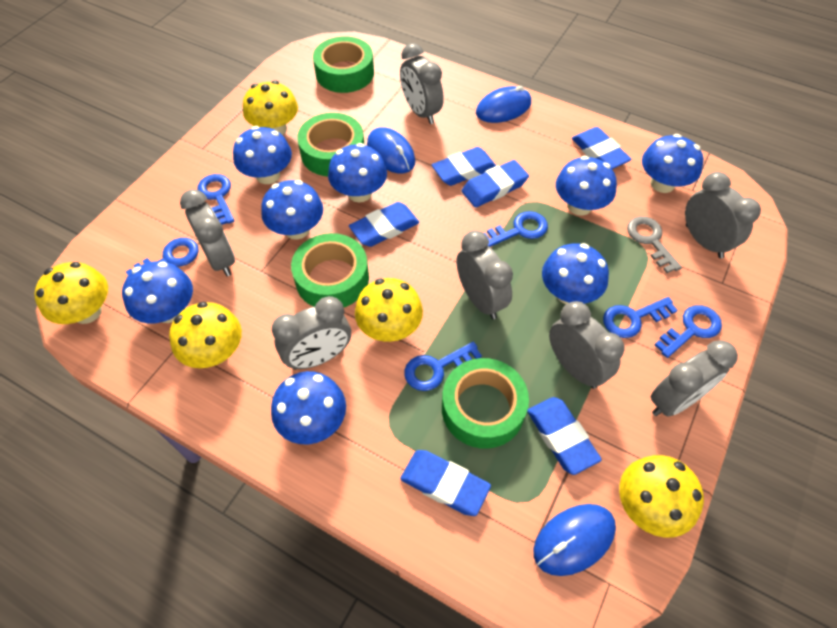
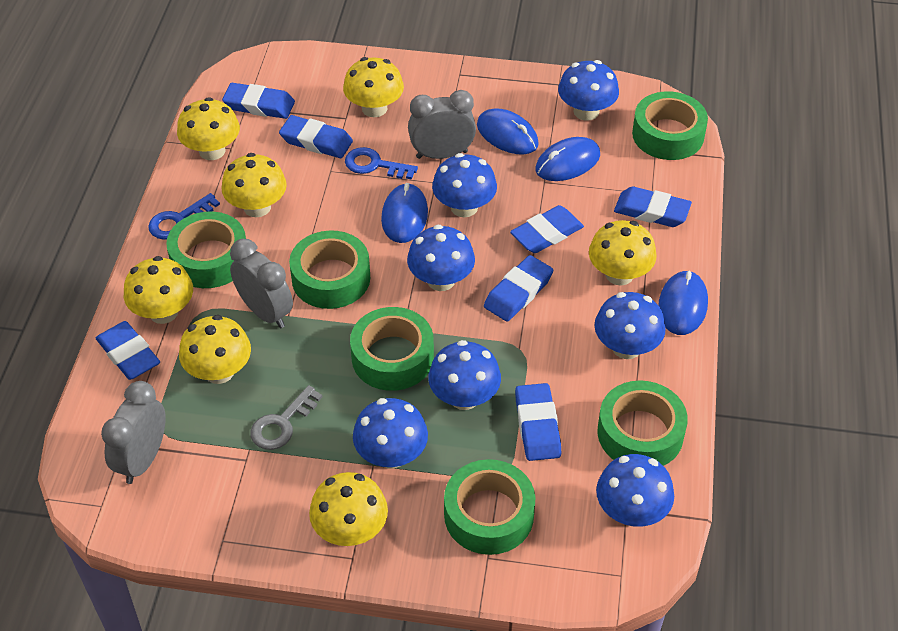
blue eraser: 6 -> 7
blue key: 6 -> 2
blue mouse: 3 -> 4
blue mushroom: 8 -> 7
green tape: 4 -> 6
grey clock: 7 -> 3
yellow mushroom: 5 -> 7

